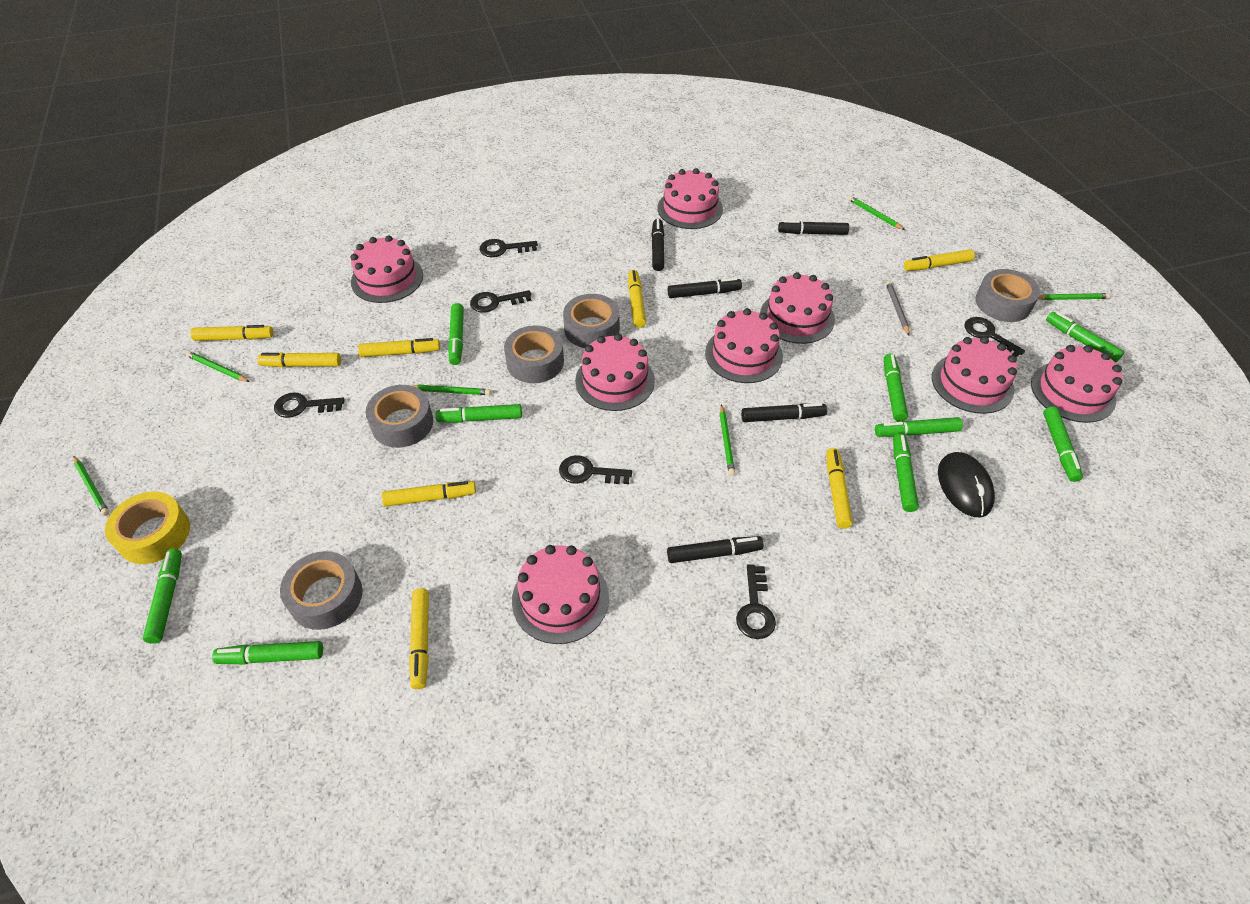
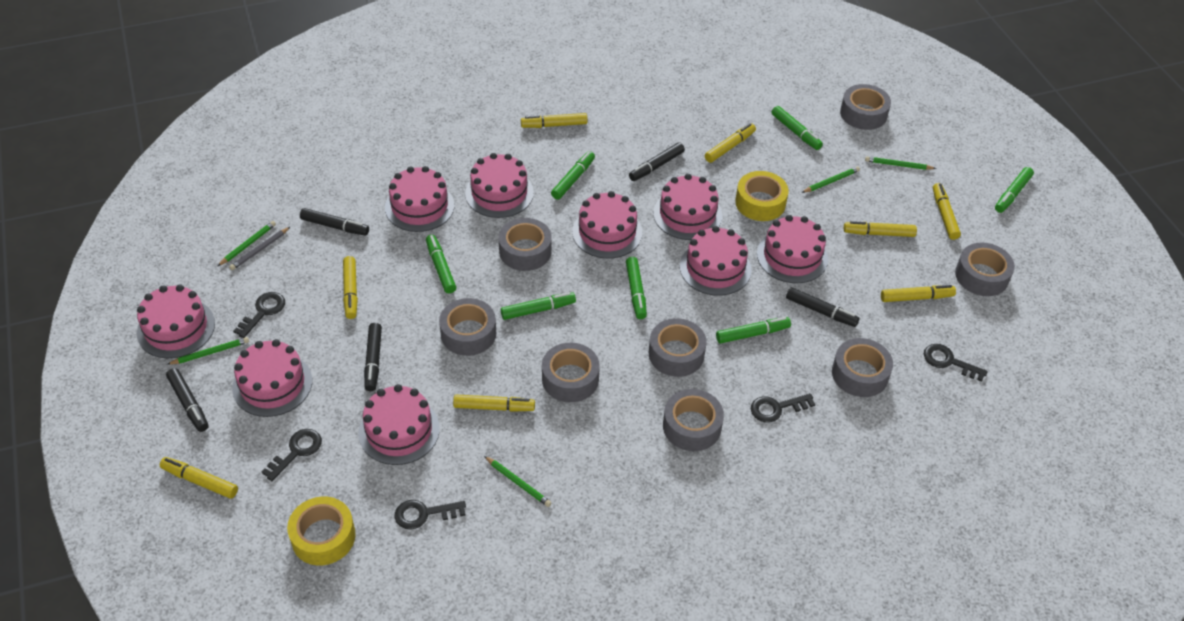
black key: 6 -> 5
black mouse: 1 -> 0
green marker: 9 -> 7
green pencil: 6 -> 5
grey tape: 5 -> 8
pink cake: 8 -> 9
yellow tape: 1 -> 2

